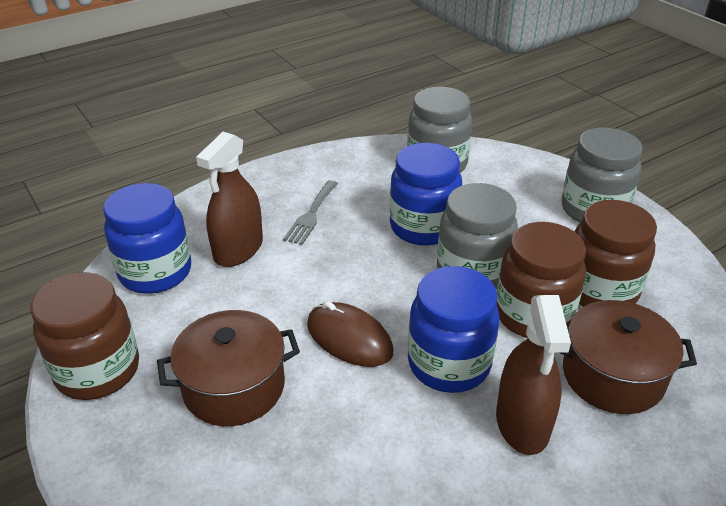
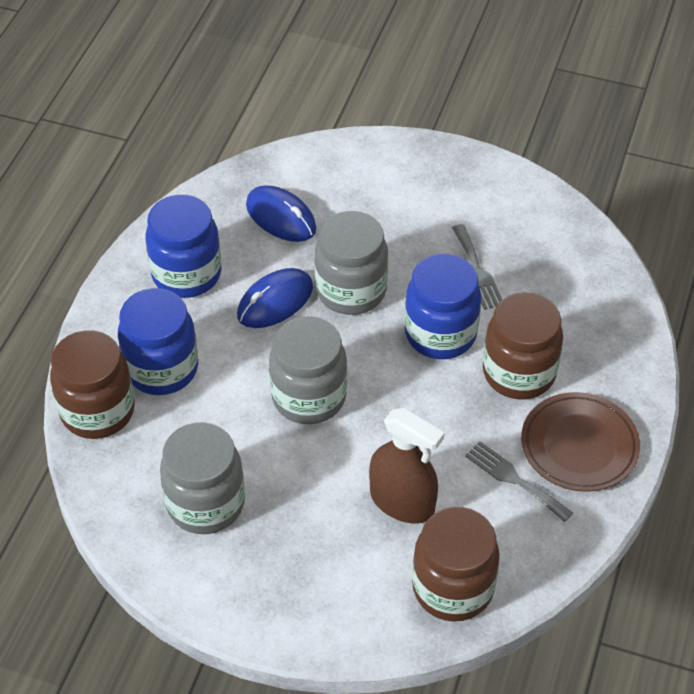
blue mouse: 0 -> 2
brown mouse: 1 -> 0
brown plate: 0 -> 1
brown pot: 2 -> 0
brown spray bottle: 2 -> 1
grey fork: 1 -> 2

